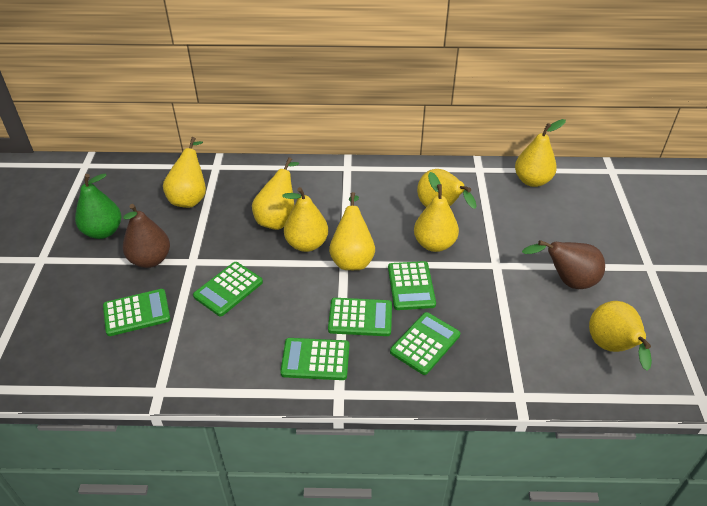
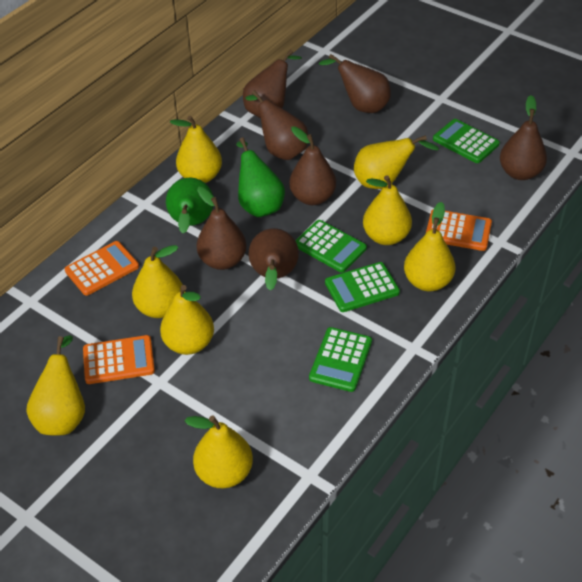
brown pear: 2 -> 7
green calculator: 6 -> 4
green pear: 1 -> 2
orange calculator: 0 -> 3

